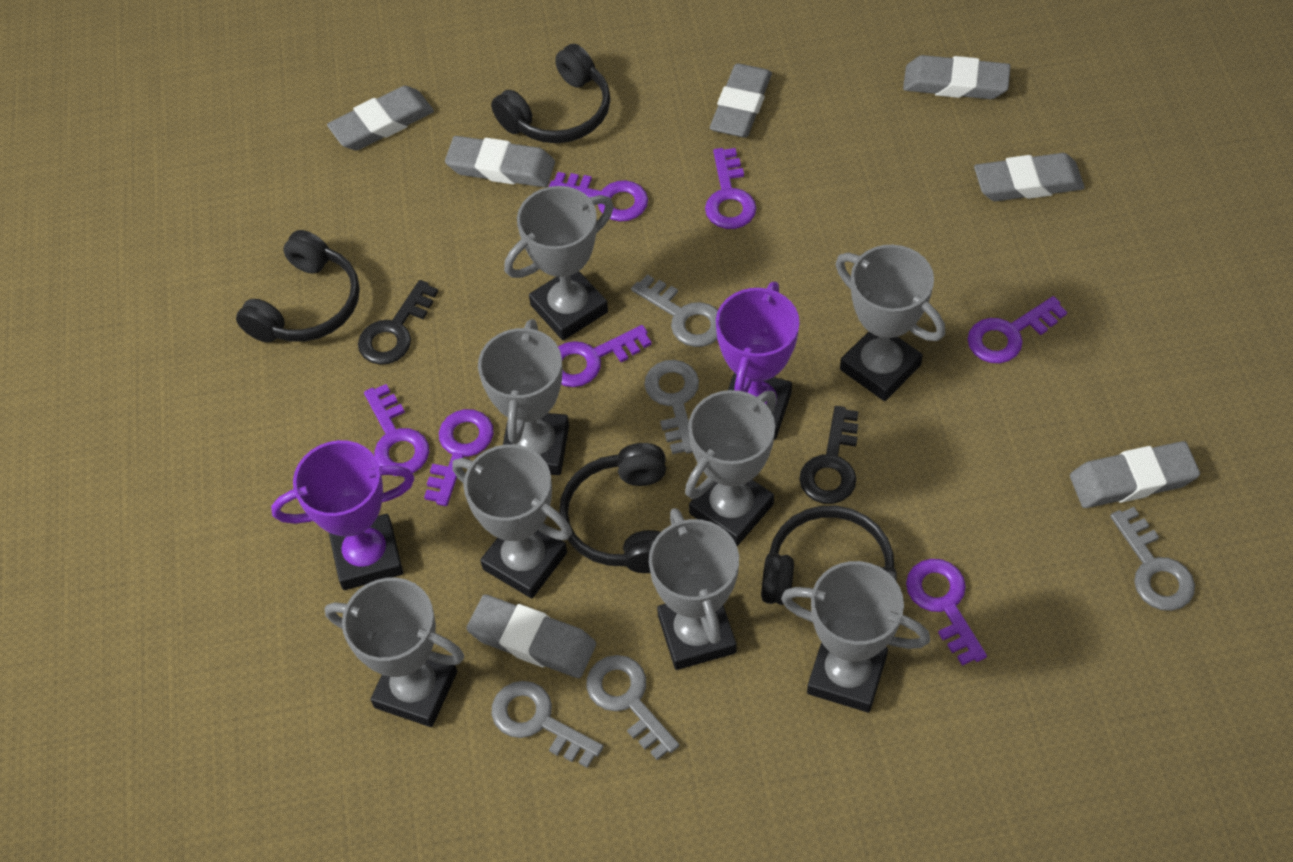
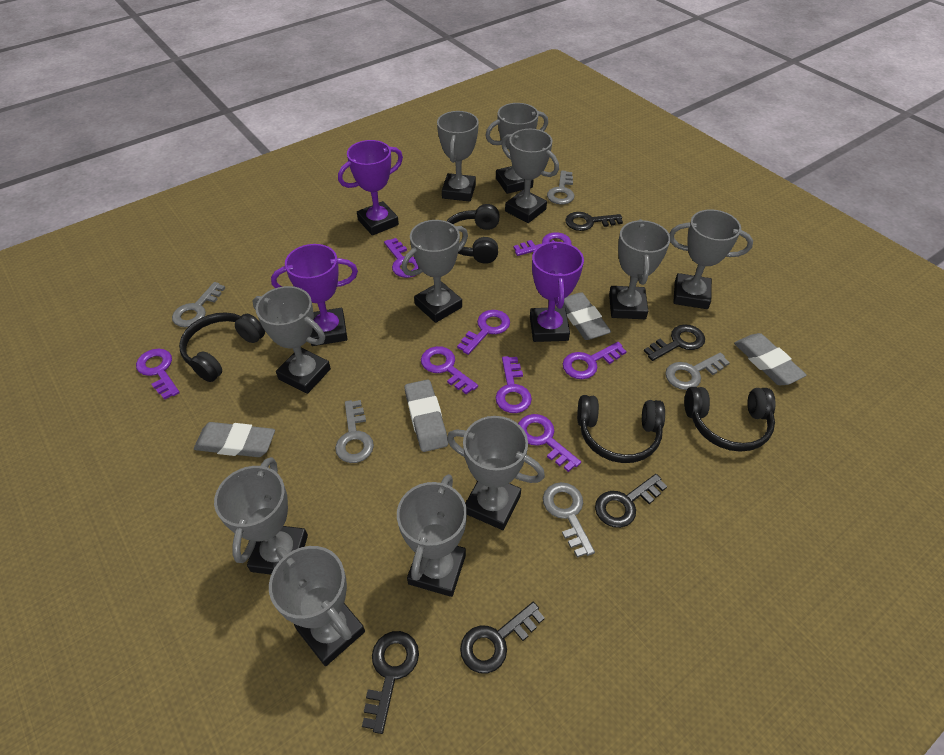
black key: 2 -> 5
grey eraser: 7 -> 4
grey trophy: 8 -> 11
purple key: 7 -> 8
purple trophy: 2 -> 3

